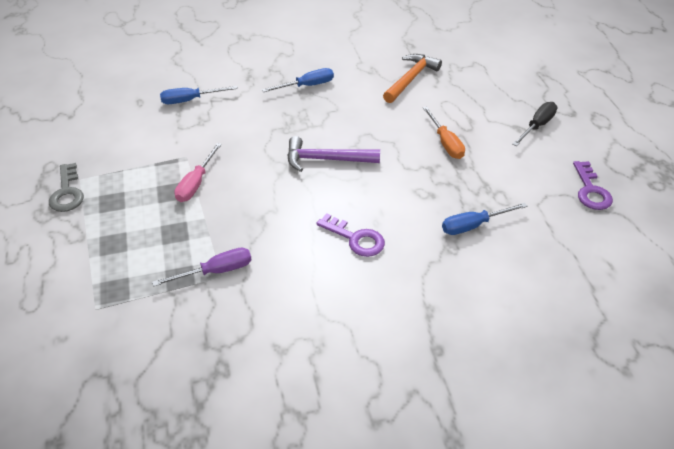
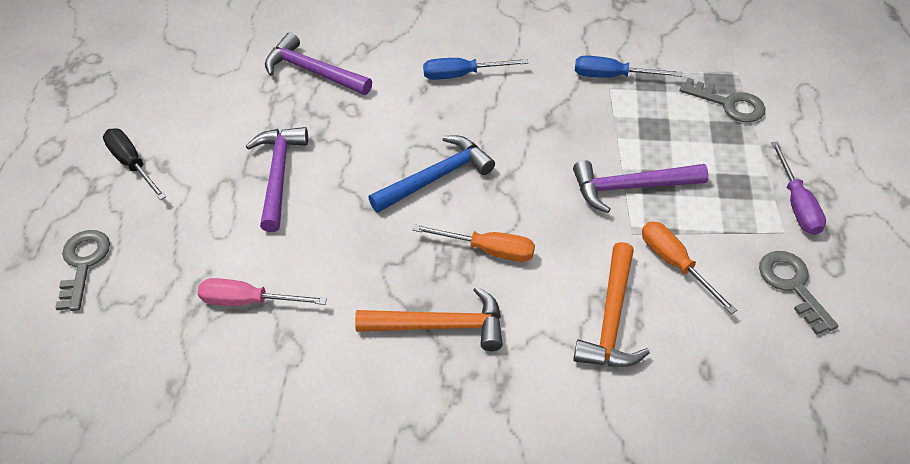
blue hammer: 0 -> 1
blue screwdriver: 3 -> 2
grey key: 1 -> 3
orange hammer: 1 -> 2
orange screwdriver: 1 -> 2
purple hammer: 1 -> 3
purple key: 2 -> 0

